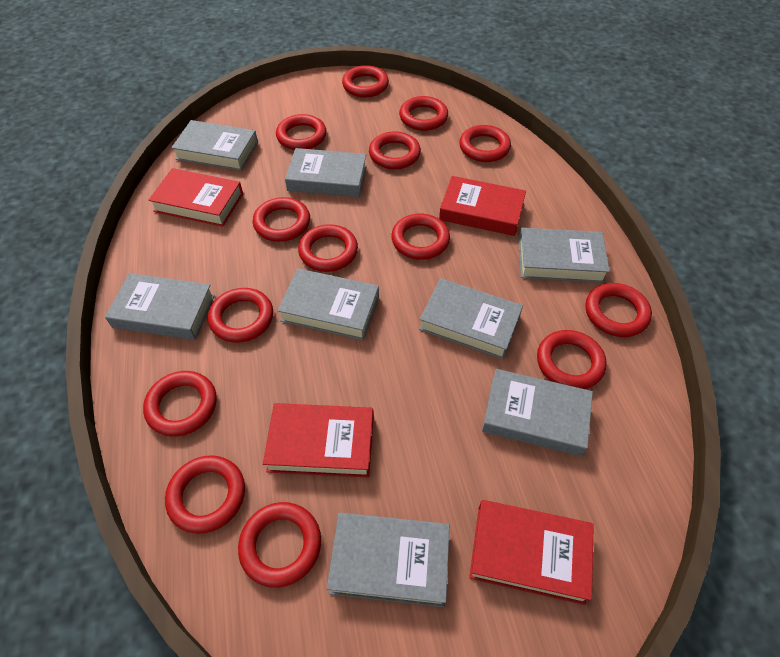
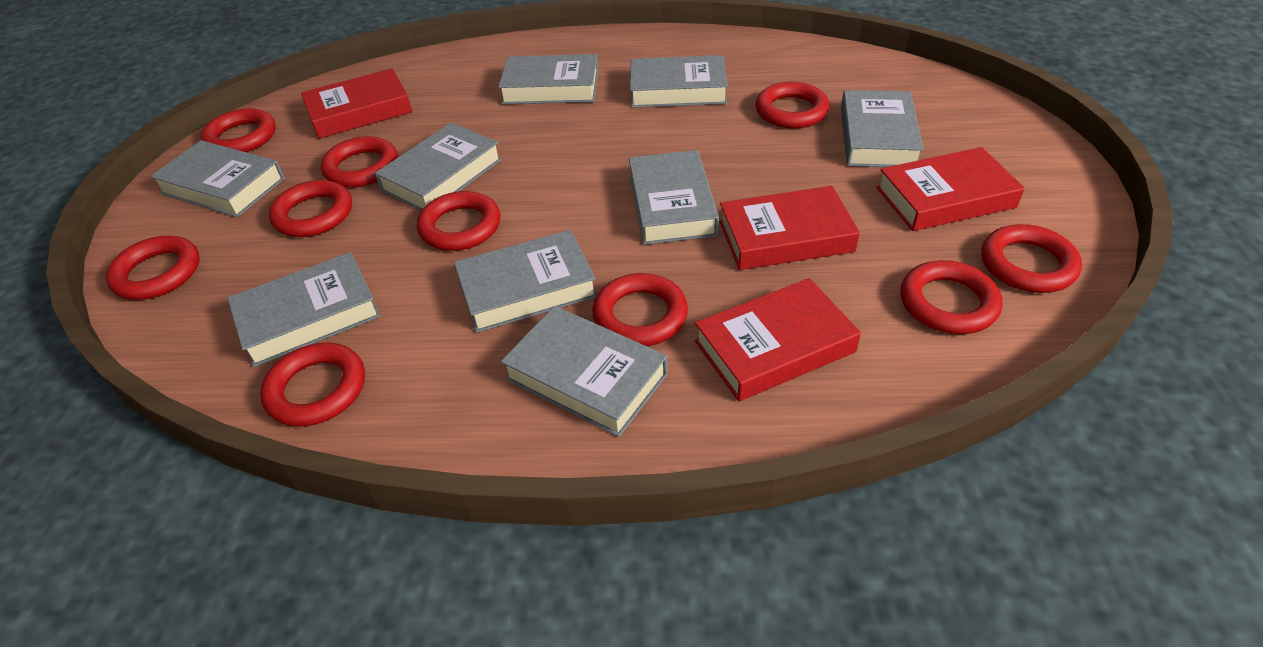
grey book: 8 -> 9
red ring: 14 -> 10

